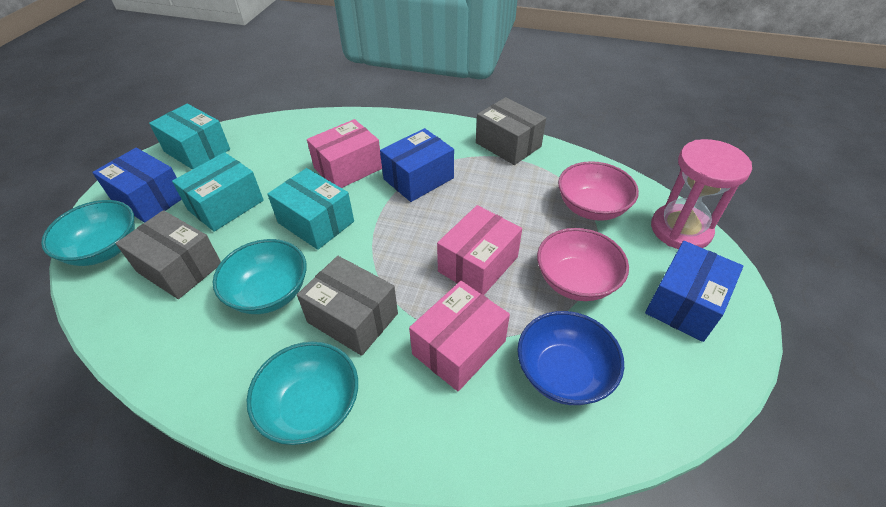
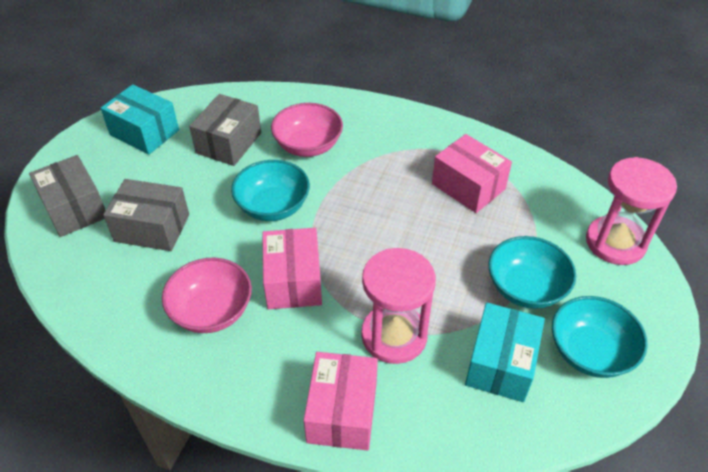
blue bowl: 1 -> 0
blue box: 3 -> 0
pink hourglass: 1 -> 2
turquoise box: 3 -> 2

